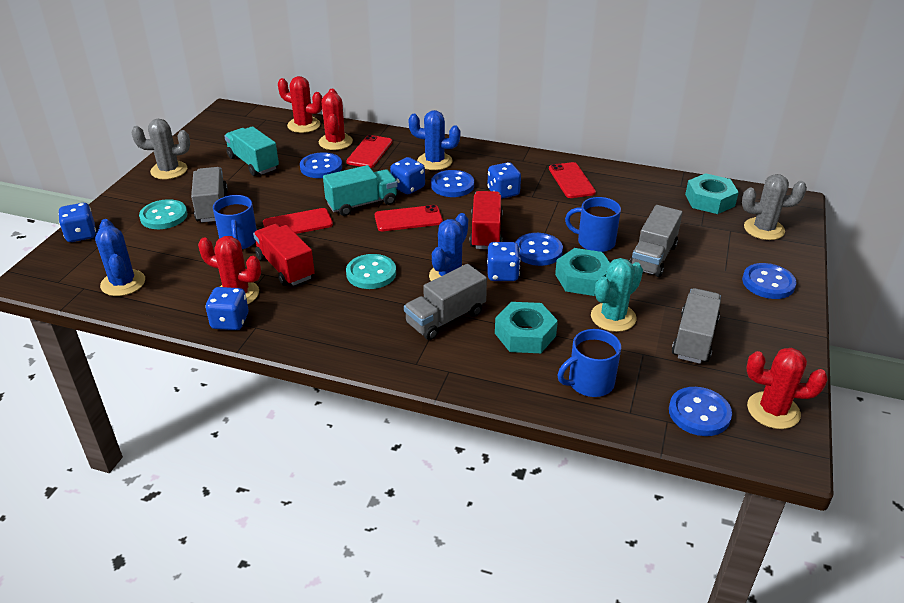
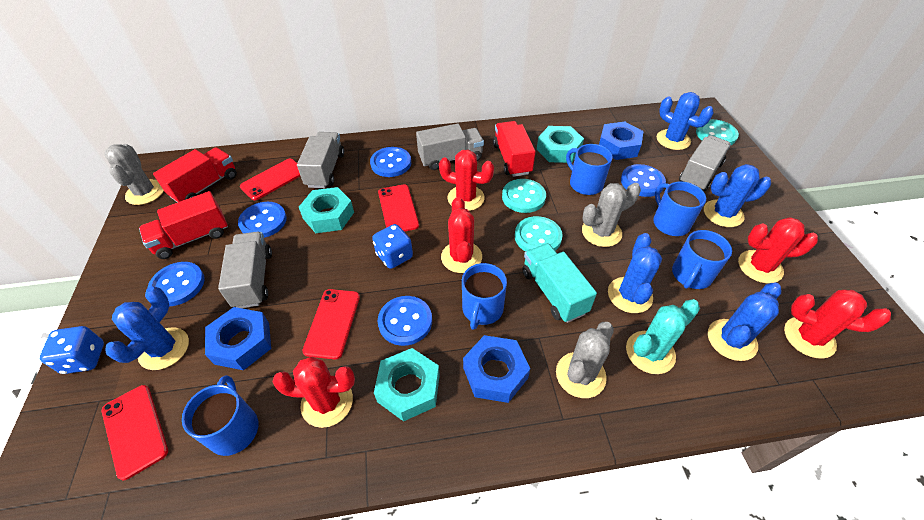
blue cactus: 3 -> 5
blue dice: 5 -> 2
blue mug: 3 -> 5
blue nut: 0 -> 3
grey cactus: 2 -> 3
red cactus: 4 -> 5
red truck: 2 -> 3
turquoise button: 2 -> 3
turquoise truck: 2 -> 1

